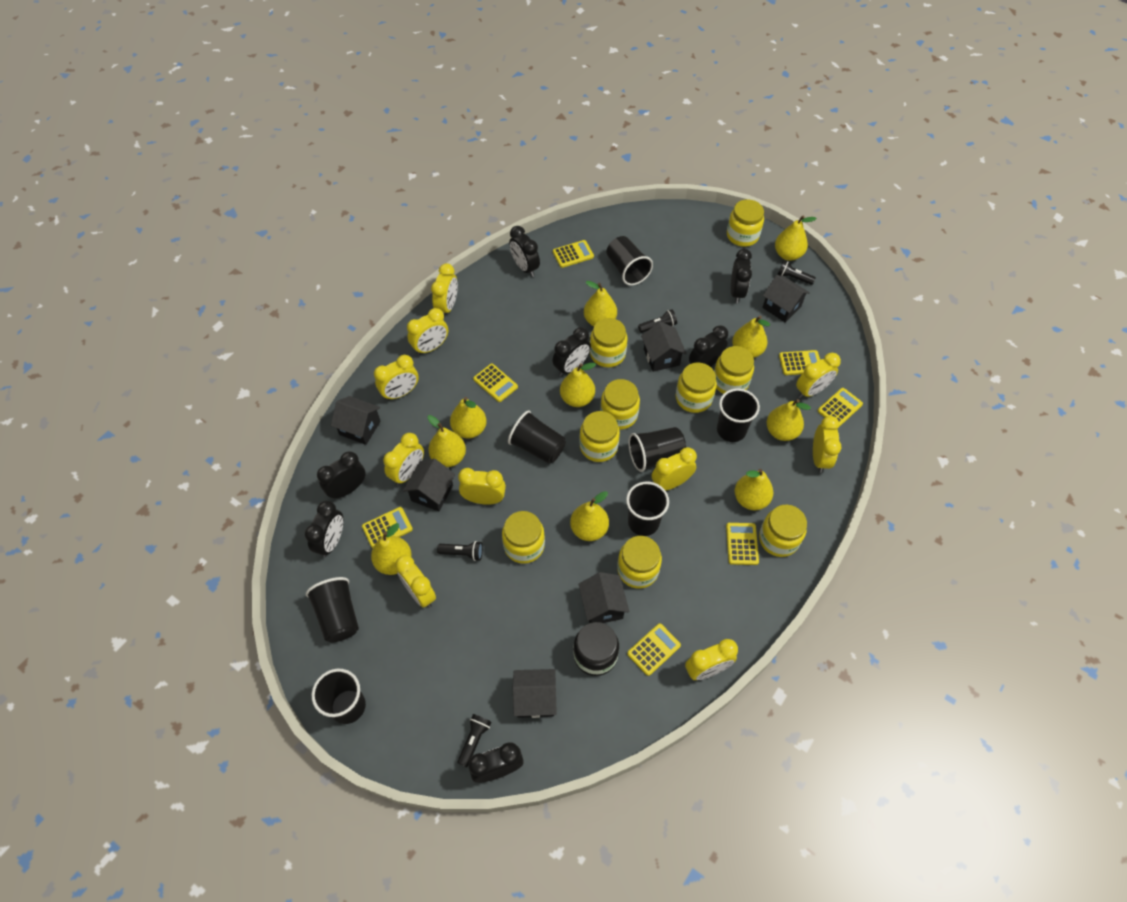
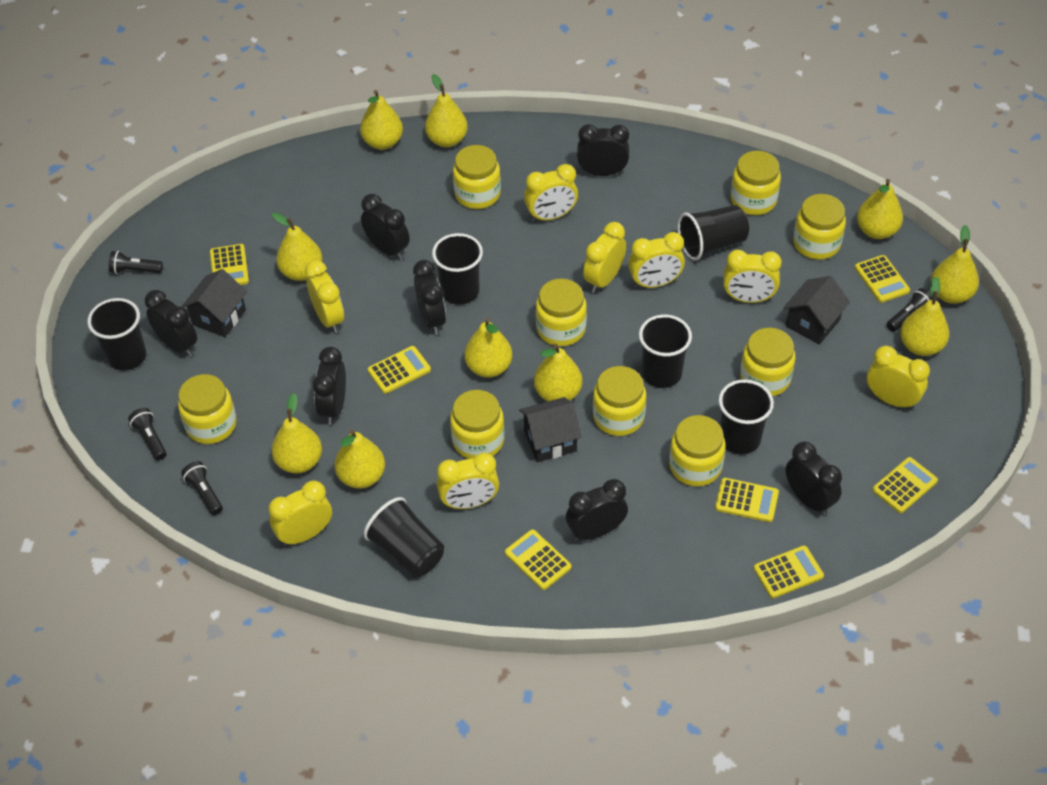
black cup: 7 -> 6
black house: 6 -> 3
black jar: 1 -> 0
yellow clock: 10 -> 8

